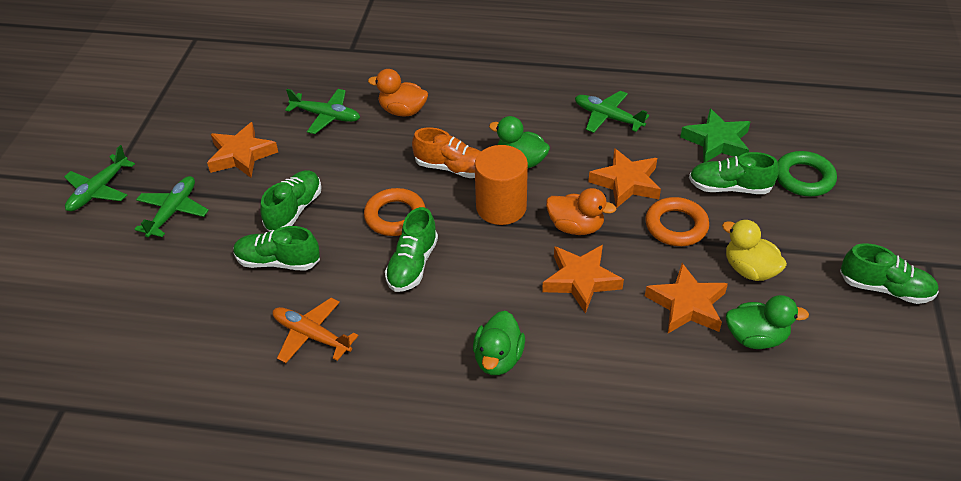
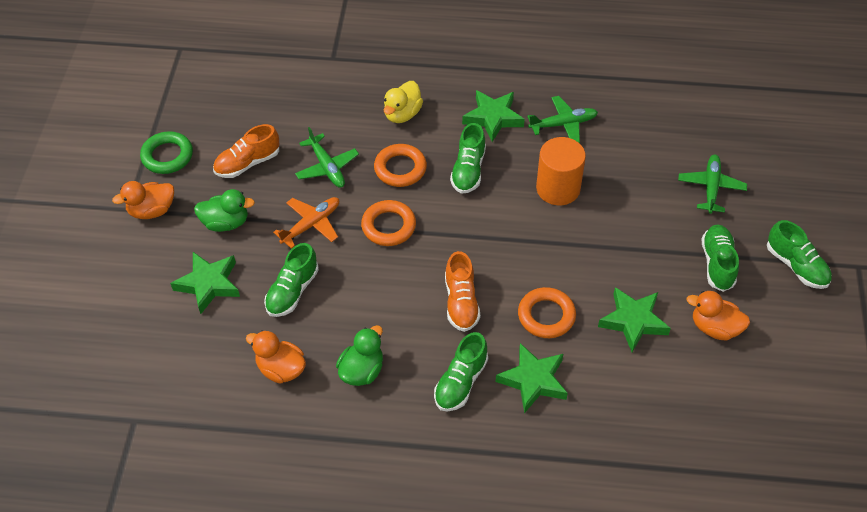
green duck: 3 -> 2
green plane: 4 -> 3
green star: 1 -> 4
orange duck: 2 -> 3
orange ring: 2 -> 3
orange shoe: 1 -> 2
orange star: 4 -> 0

